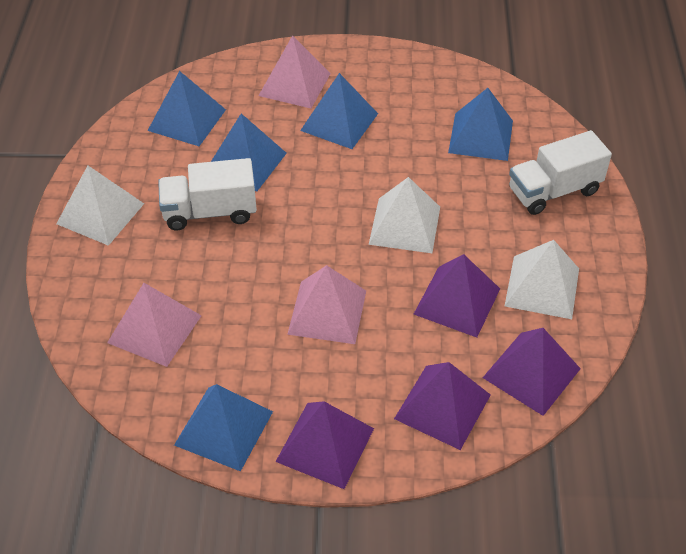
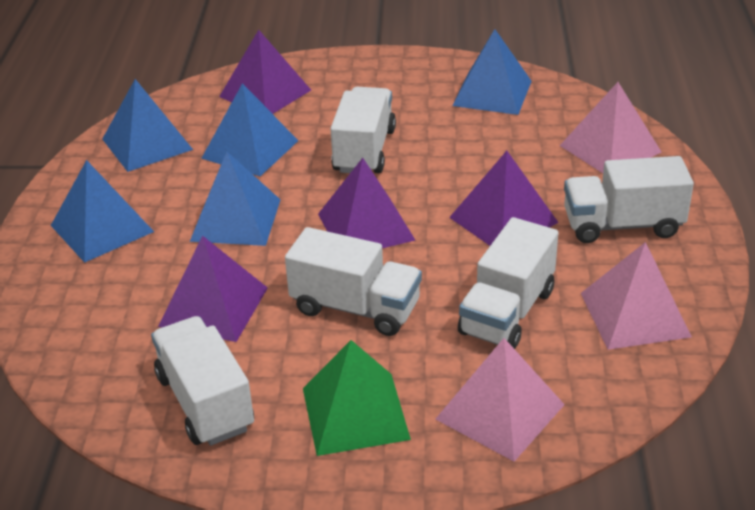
green pyramid: 0 -> 1
white pyramid: 3 -> 0
white truck: 2 -> 5

